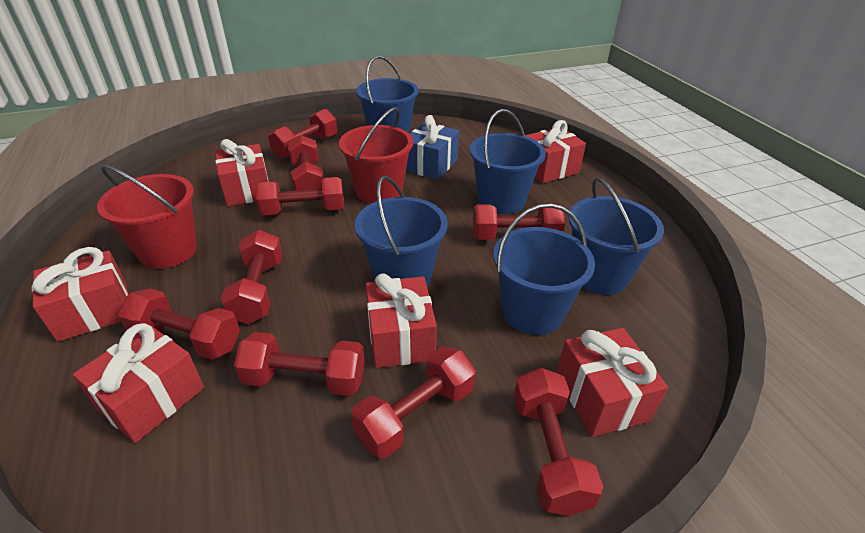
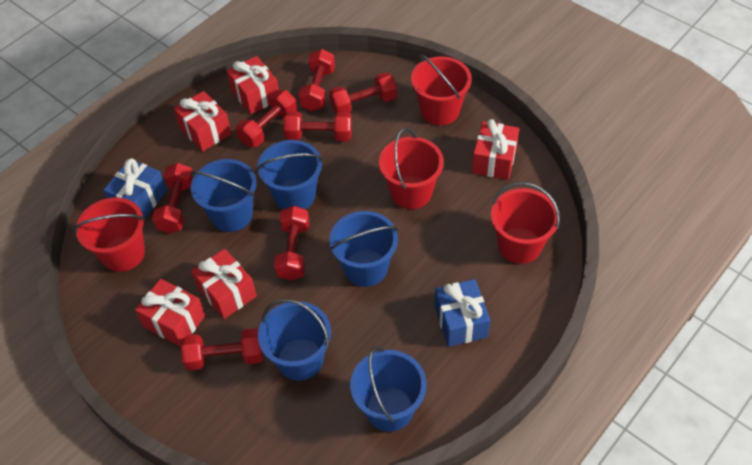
blue gift: 1 -> 2
red bucket: 2 -> 4
red dumbbell: 9 -> 7
red gift: 6 -> 5

